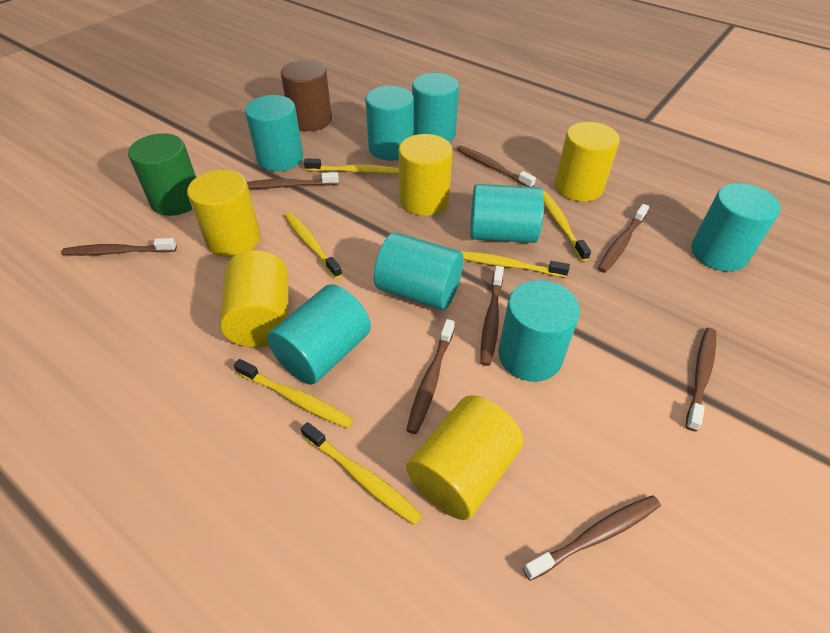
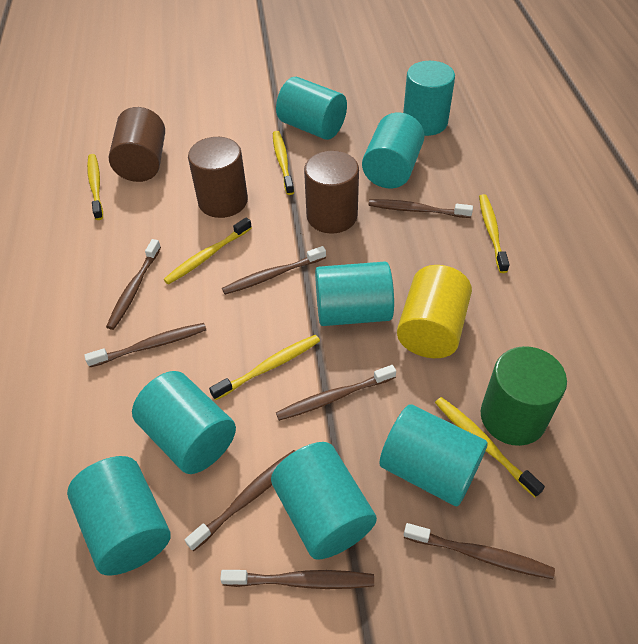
brown cylinder: 1 -> 3
yellow cylinder: 5 -> 1

